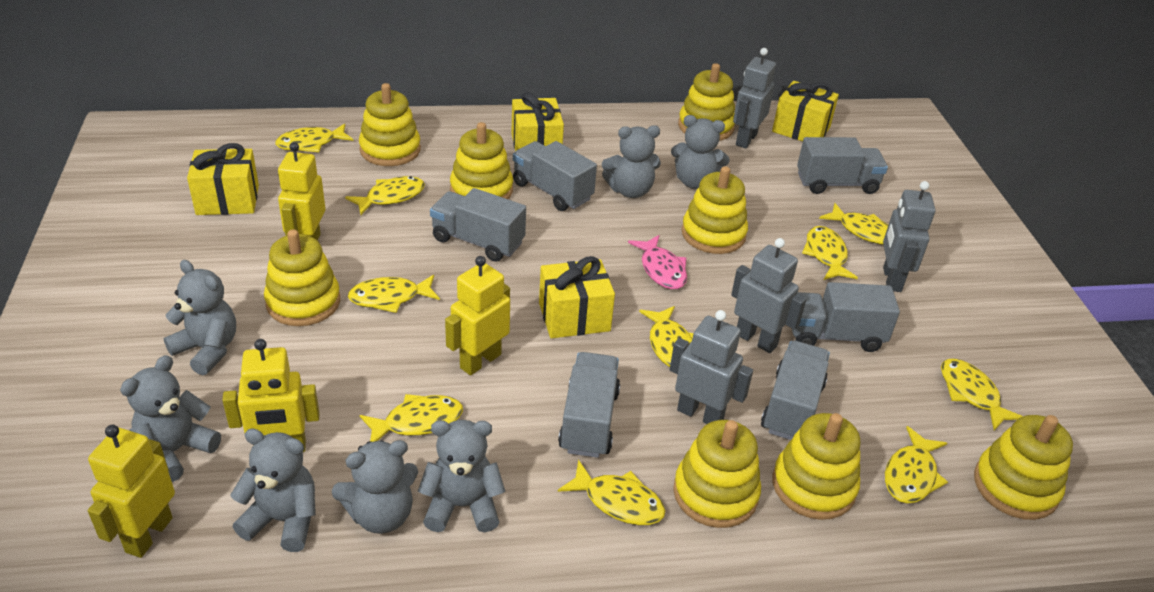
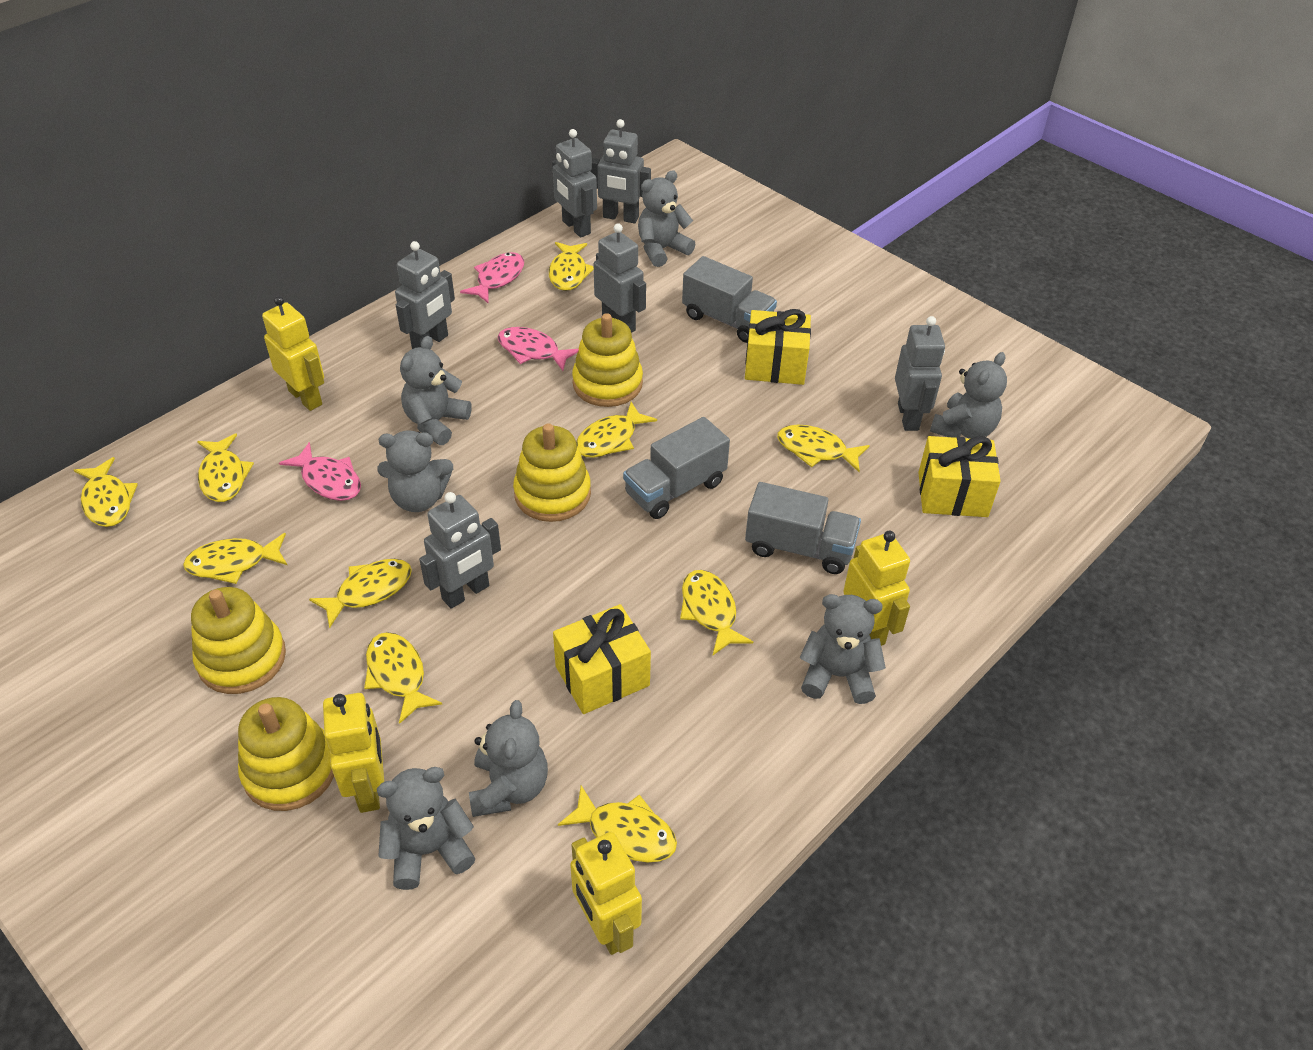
grey robot: 4 -> 6
grey truck: 6 -> 3
pink fish: 1 -> 3
yellow gift: 4 -> 3
yellow stacking toy: 8 -> 4

